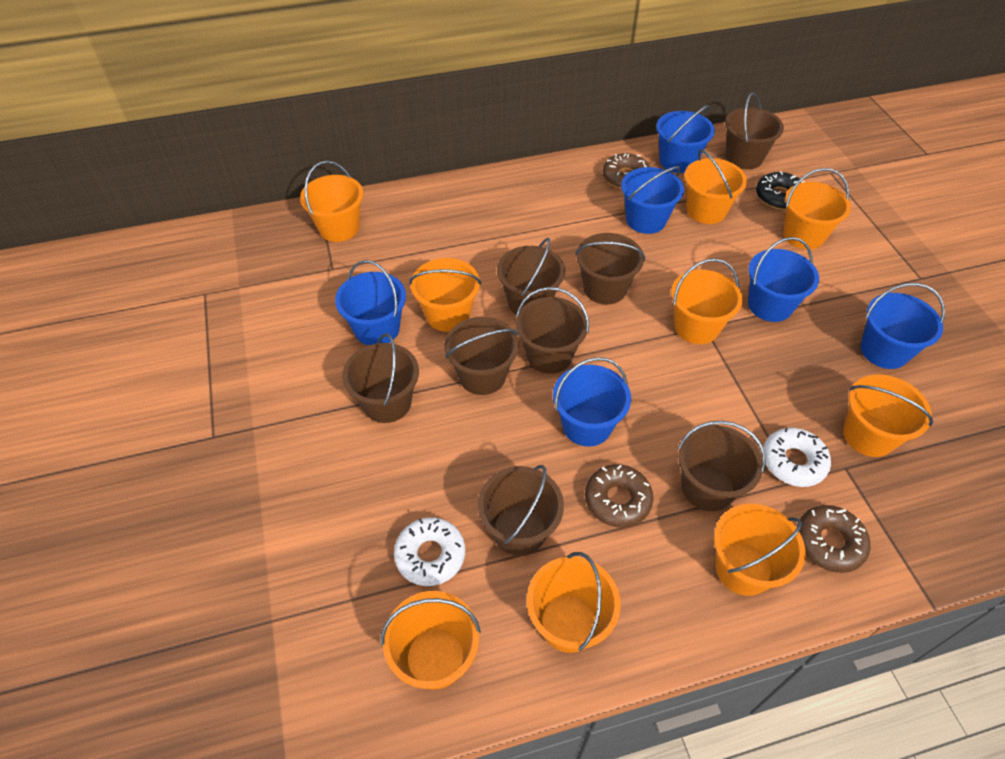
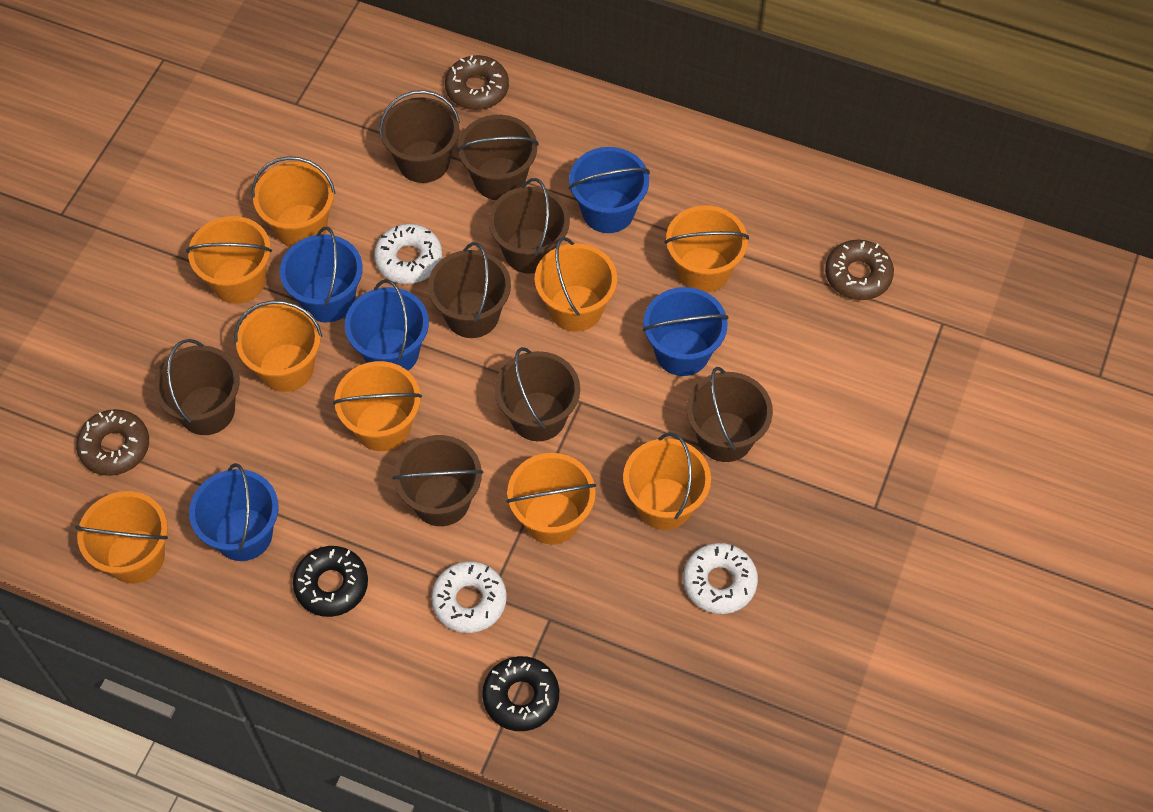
black donut: 1 -> 2
blue bucket: 6 -> 5
white donut: 2 -> 3

